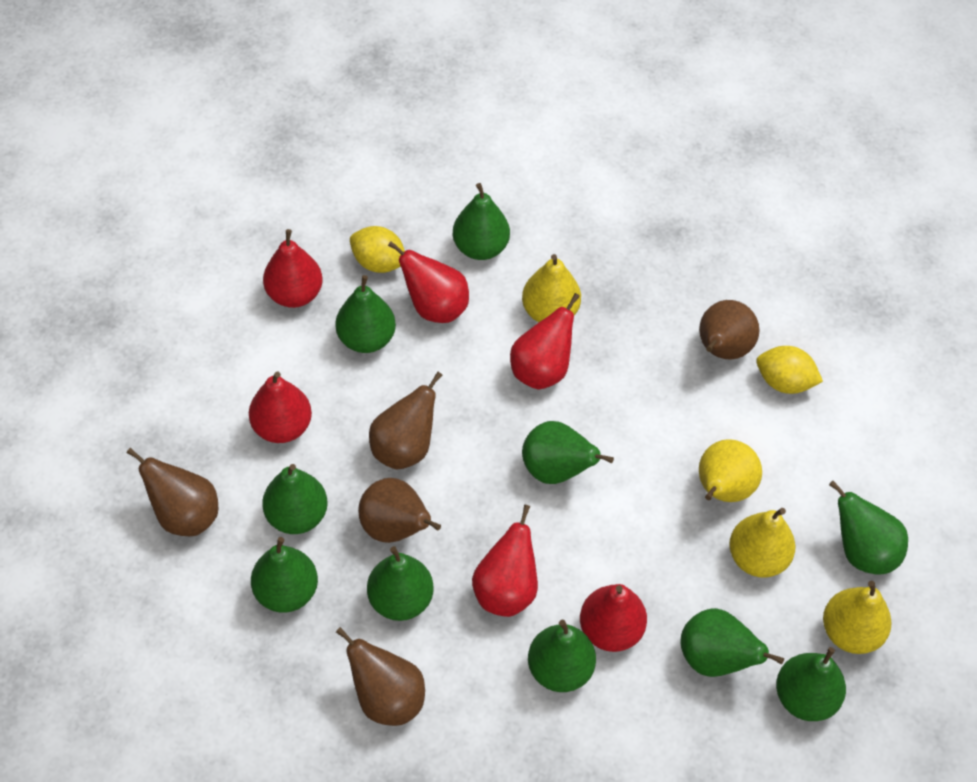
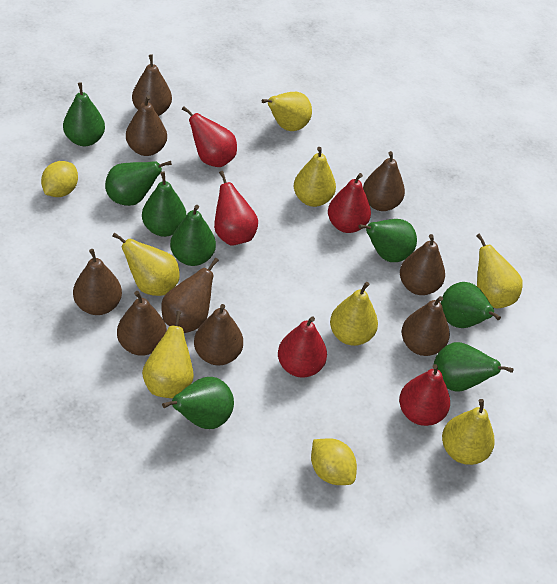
brown pear: 5 -> 9
green pear: 10 -> 8
red pear: 6 -> 5
yellow pear: 4 -> 7

